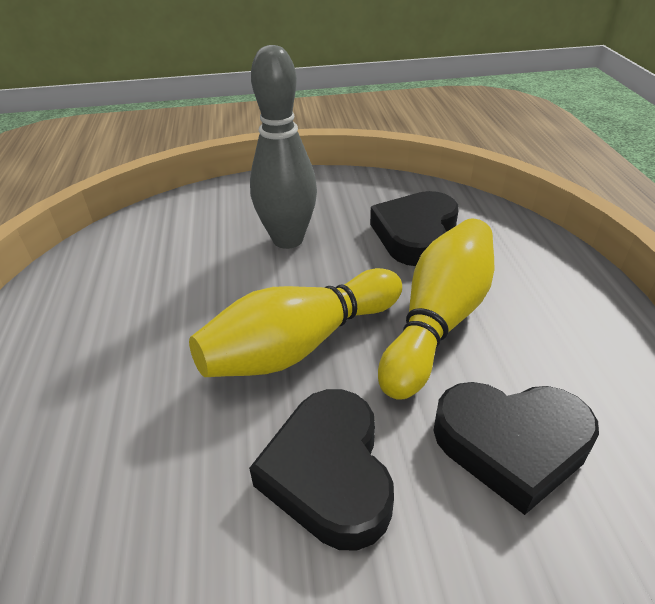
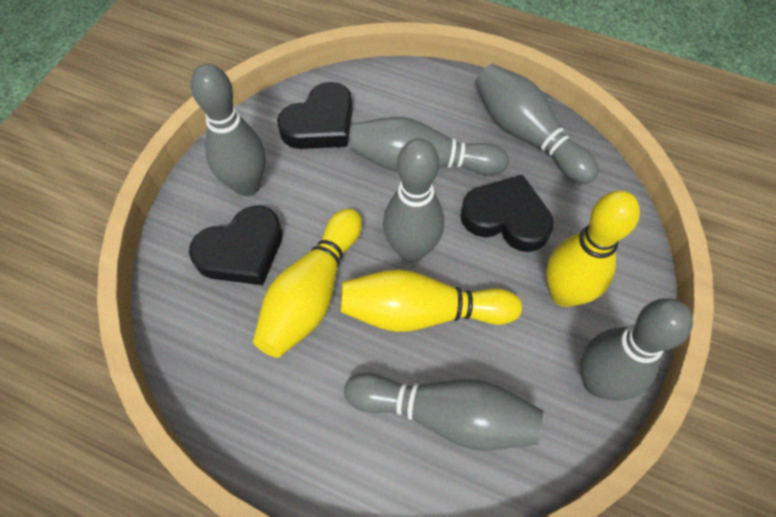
grey bowling pin: 1 -> 6
yellow bowling pin: 2 -> 3

